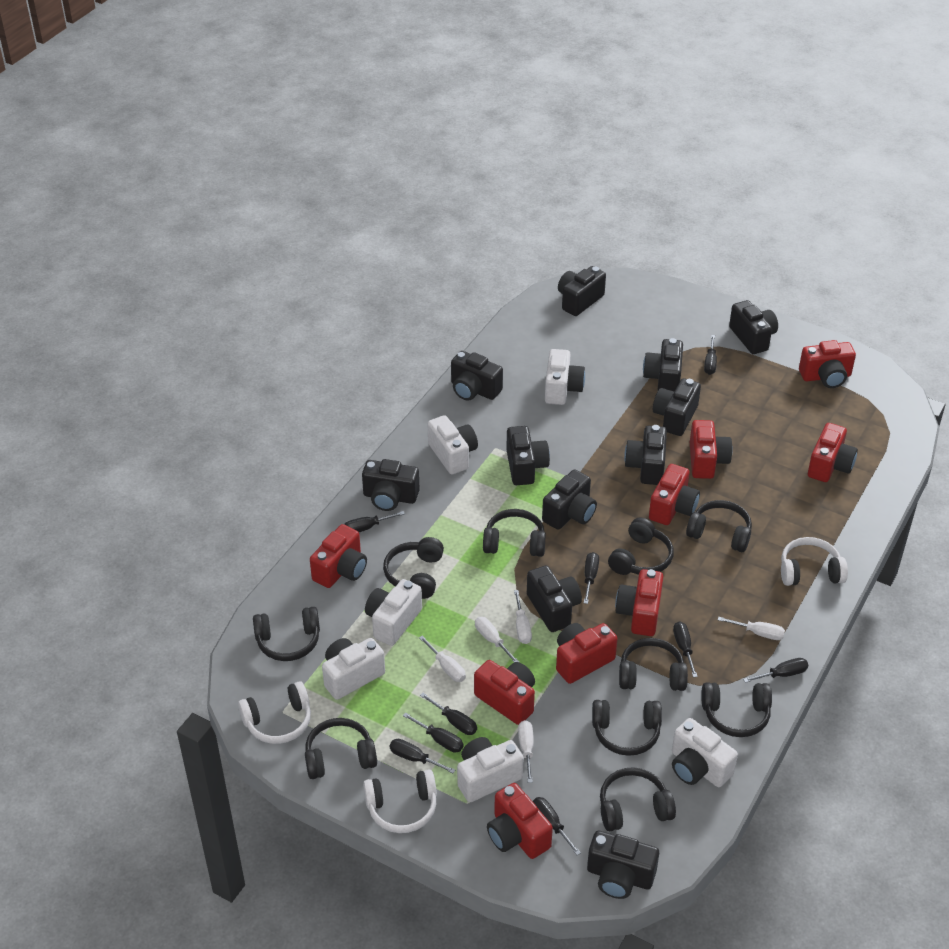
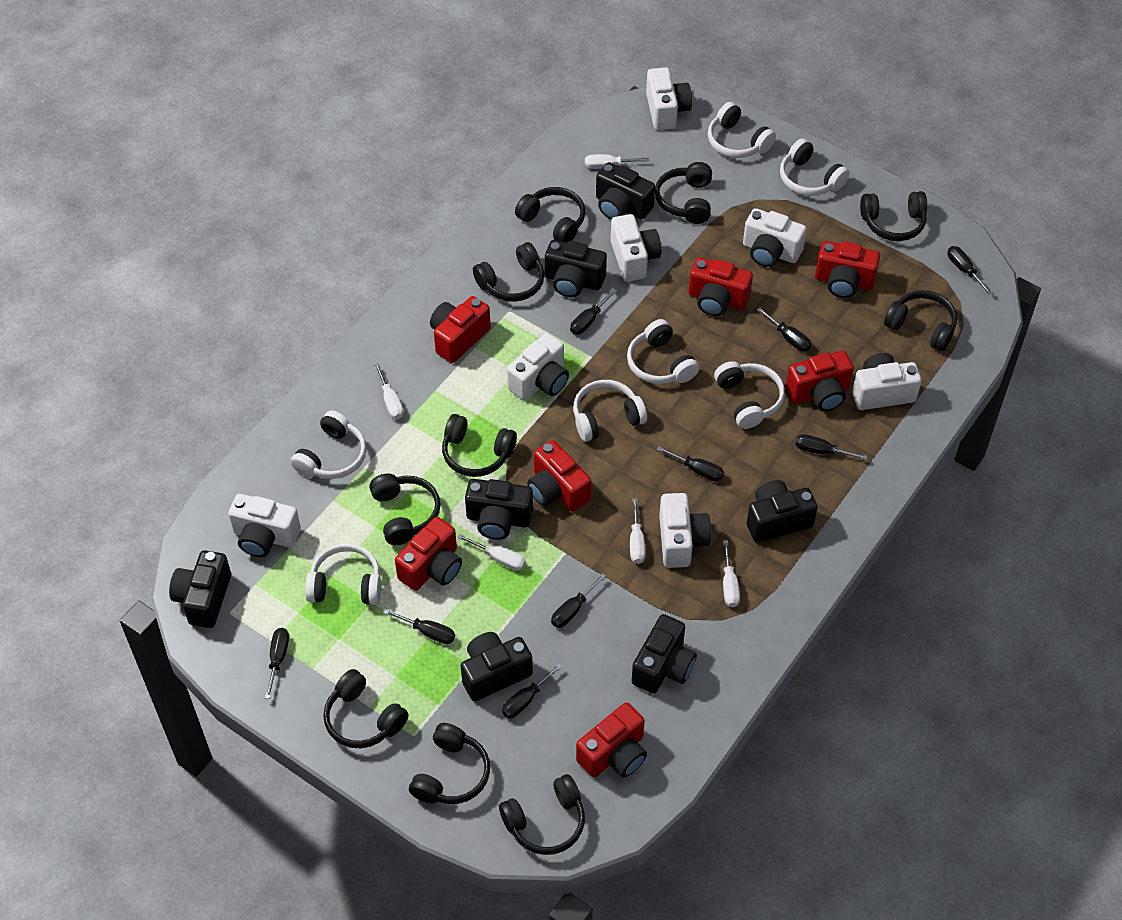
black camera: 11 -> 7
red camera: 9 -> 7
white camera: 6 -> 7
white headphones: 3 -> 7

